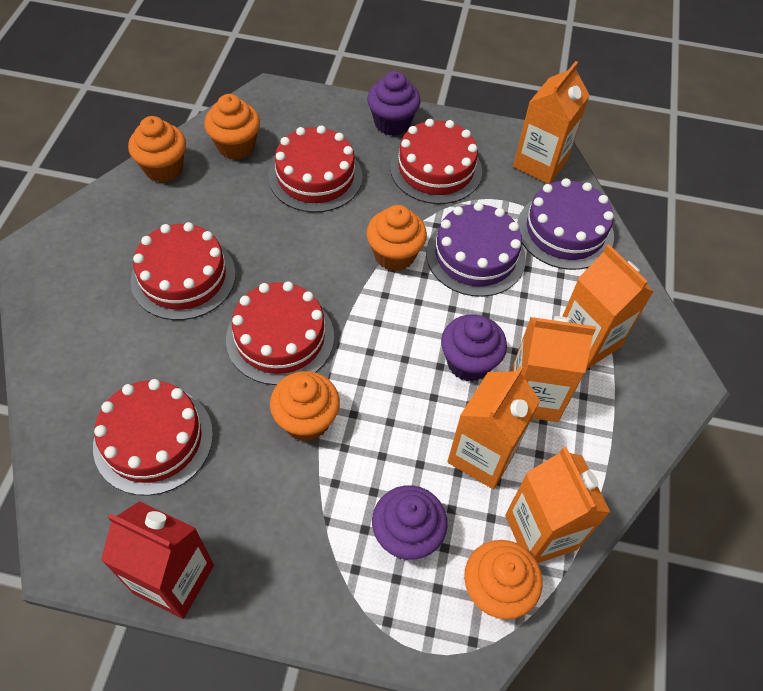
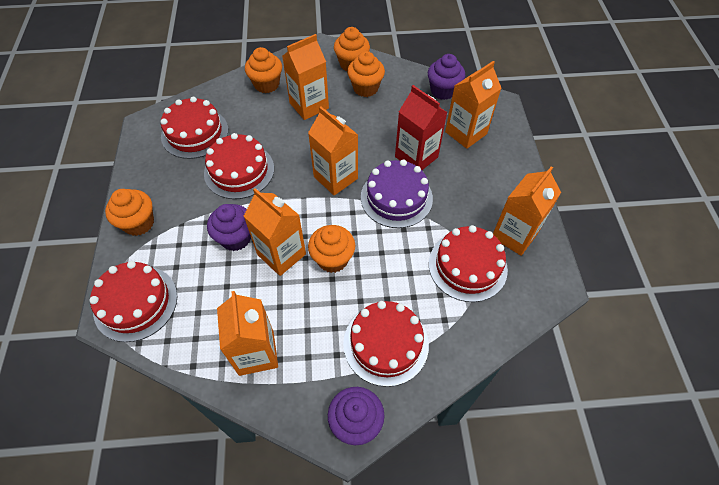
orange carton: 5 -> 6
purple cake: 2 -> 1

